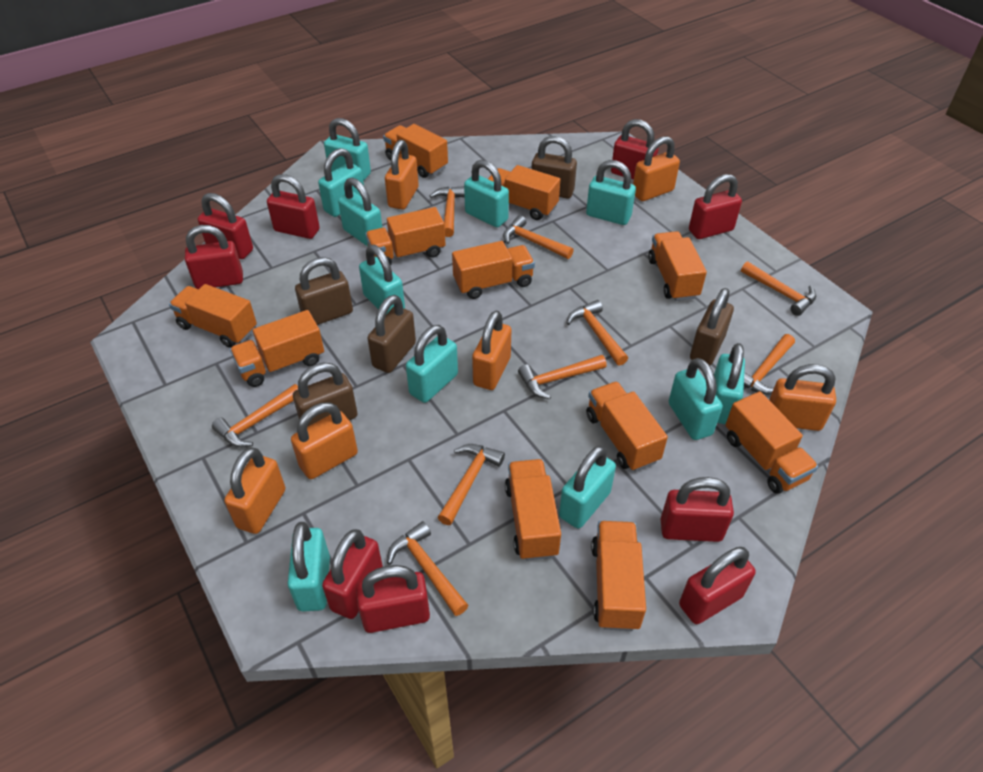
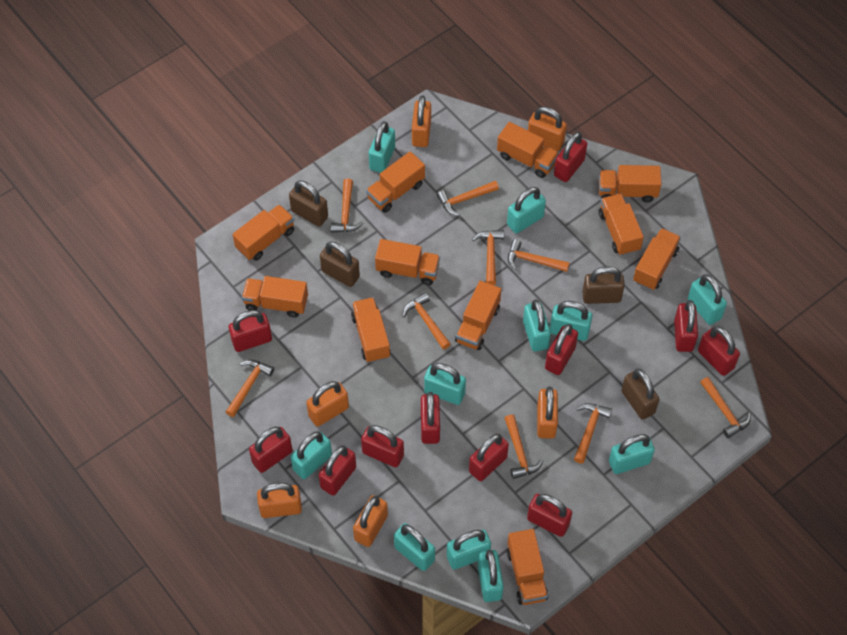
brown padlock: 5 -> 4
red padlock: 9 -> 11

